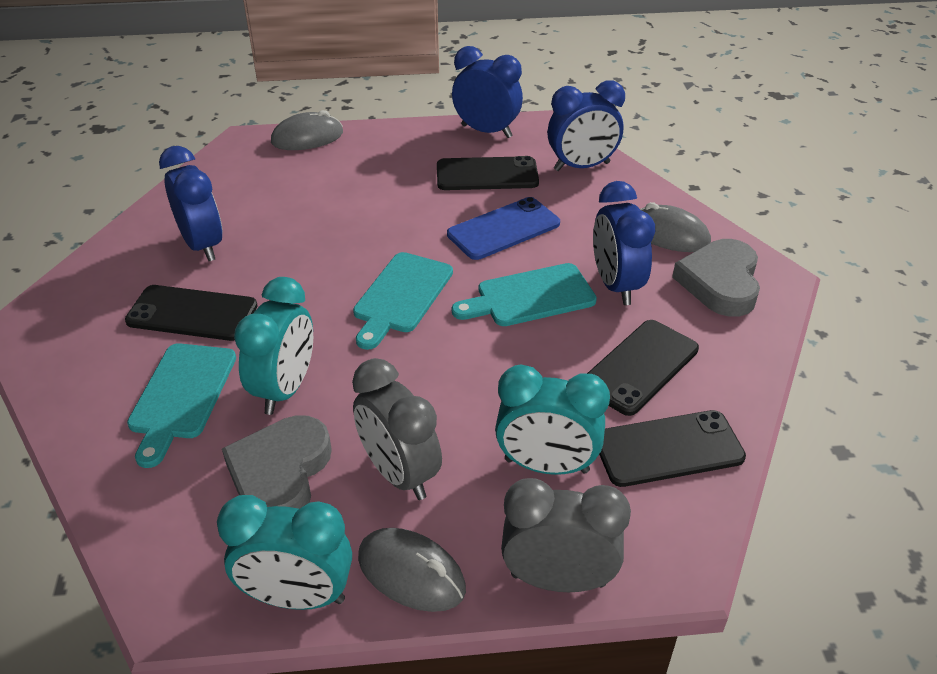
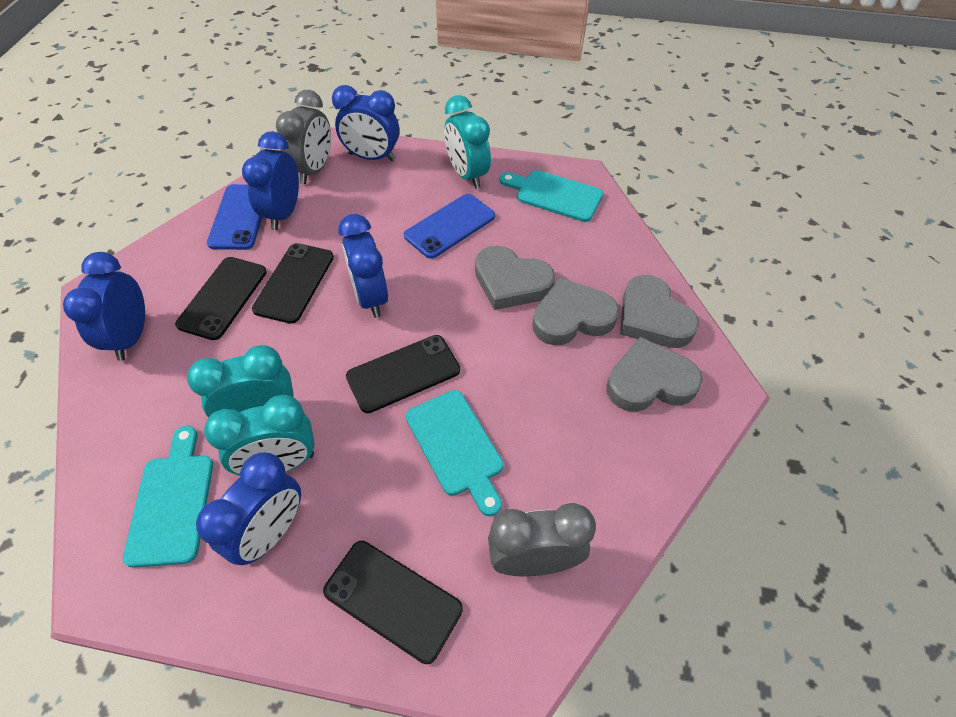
blue clock: 4 -> 5
blue phone: 1 -> 2
grey heart: 2 -> 4
grey mouse: 3 -> 0

